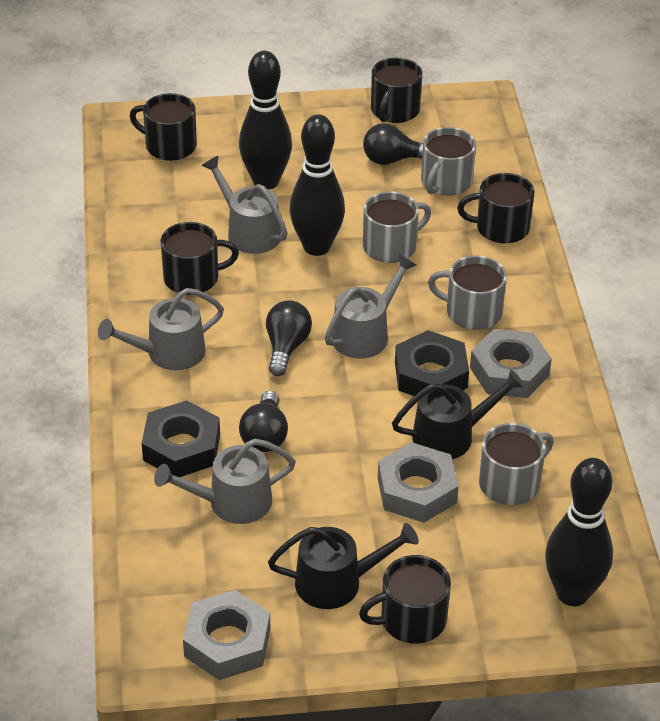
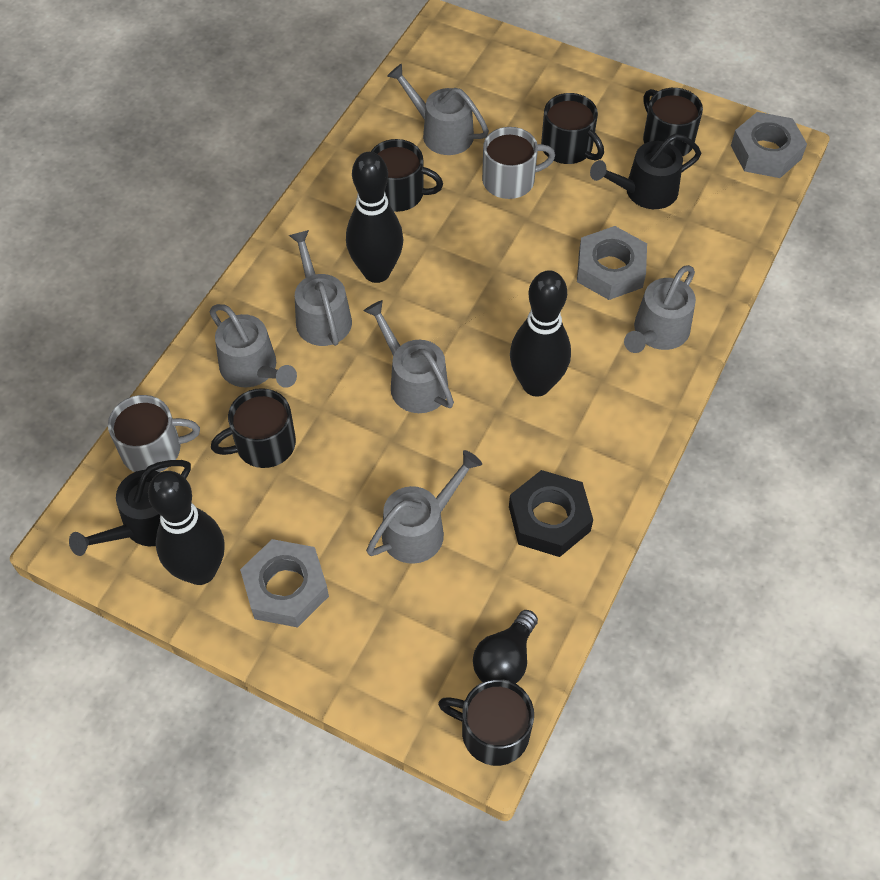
black light bulb: 3 -> 1
black nut: 2 -> 1
grey mug: 4 -> 2
grey watering can: 4 -> 6

